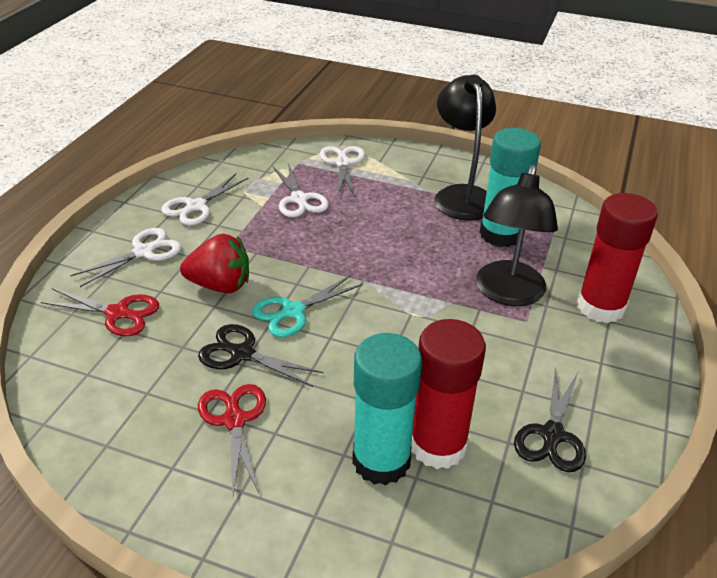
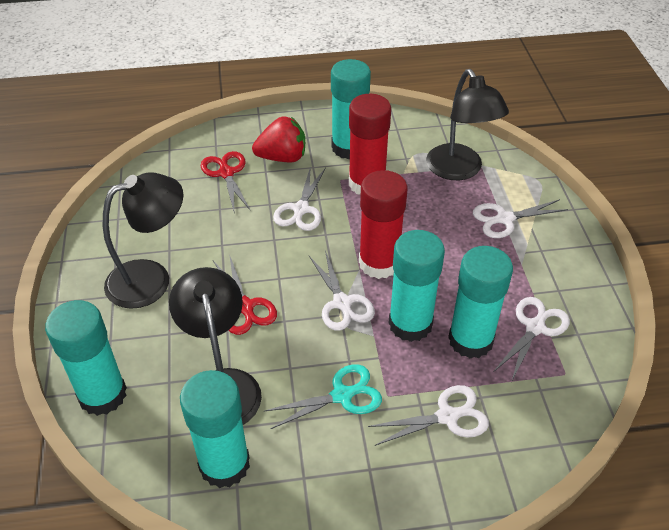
black lamp: 2 -> 3
black scissors: 2 -> 0
turquoise glue stick: 2 -> 5
white scissors: 4 -> 5

